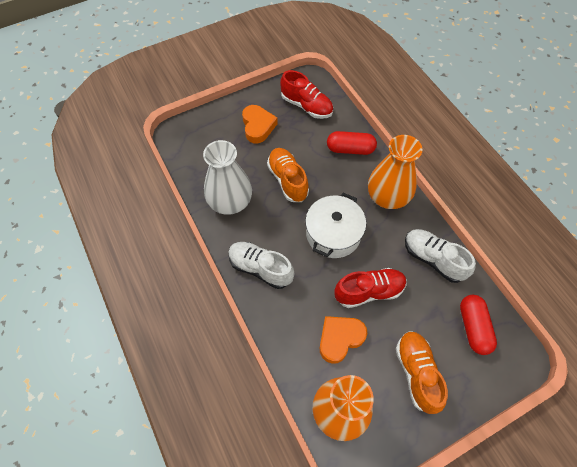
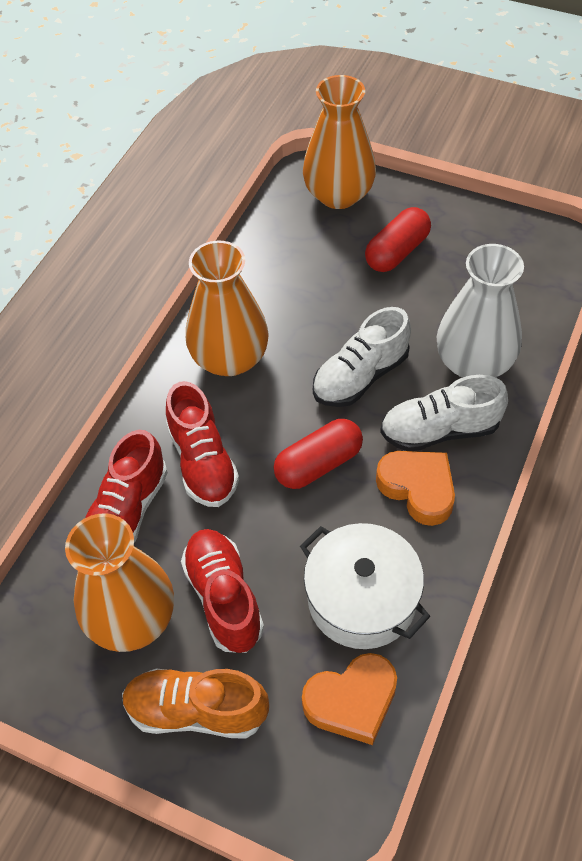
orange shoe: 2 -> 1
orange vase: 2 -> 3
red shoe: 2 -> 3

